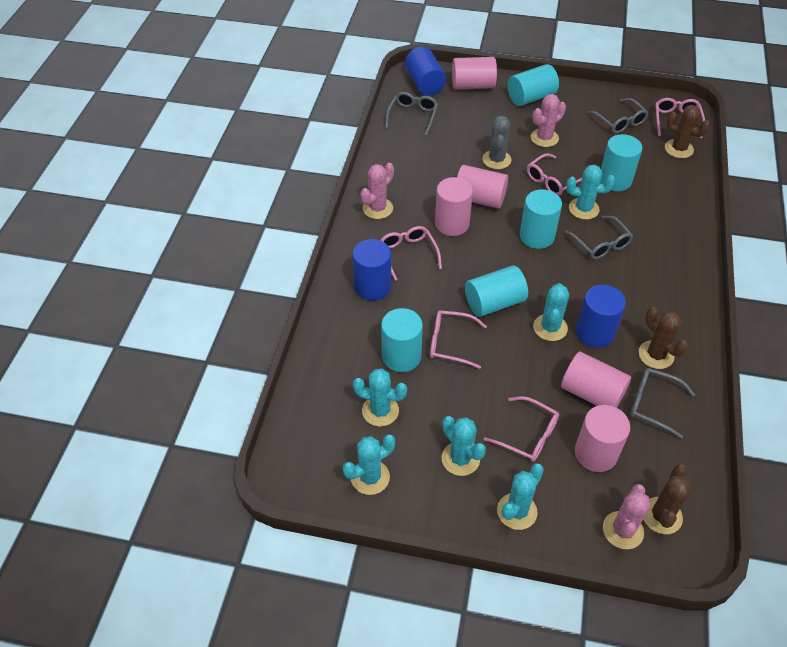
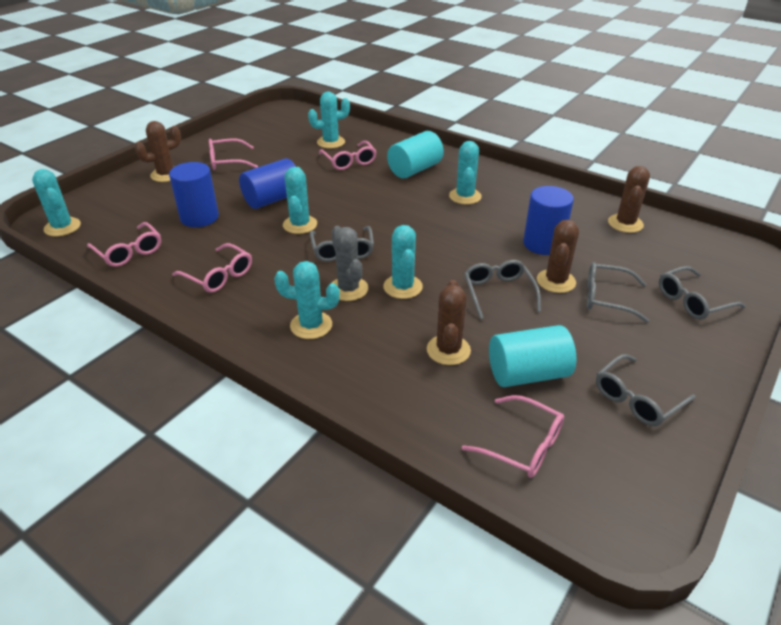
brown cactus: 3 -> 4
grey glasses: 4 -> 5
pink cactus: 3 -> 0
pink cylinder: 5 -> 0
turquoise cylinder: 5 -> 2

